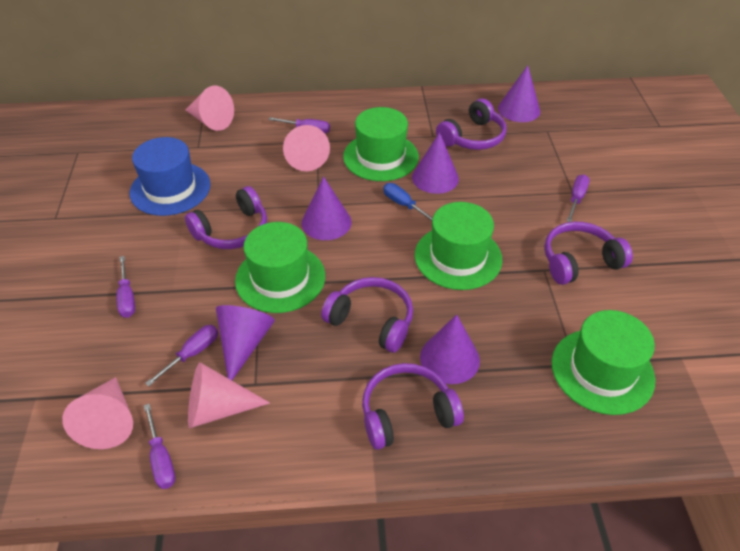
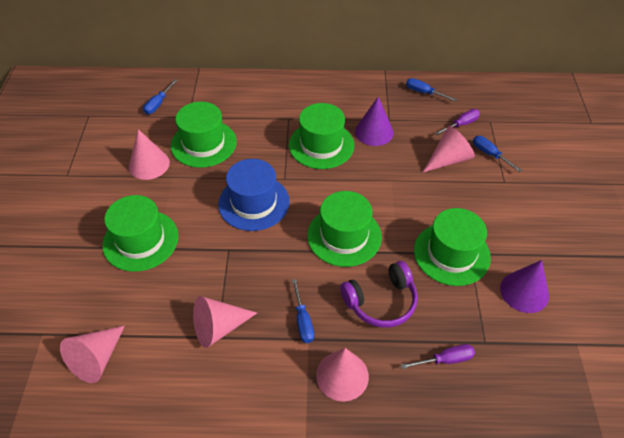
blue screwdriver: 1 -> 4
green hat: 4 -> 5
pink cone: 4 -> 5
purple cone: 5 -> 2
purple headphones: 5 -> 1
purple screwdriver: 5 -> 2

